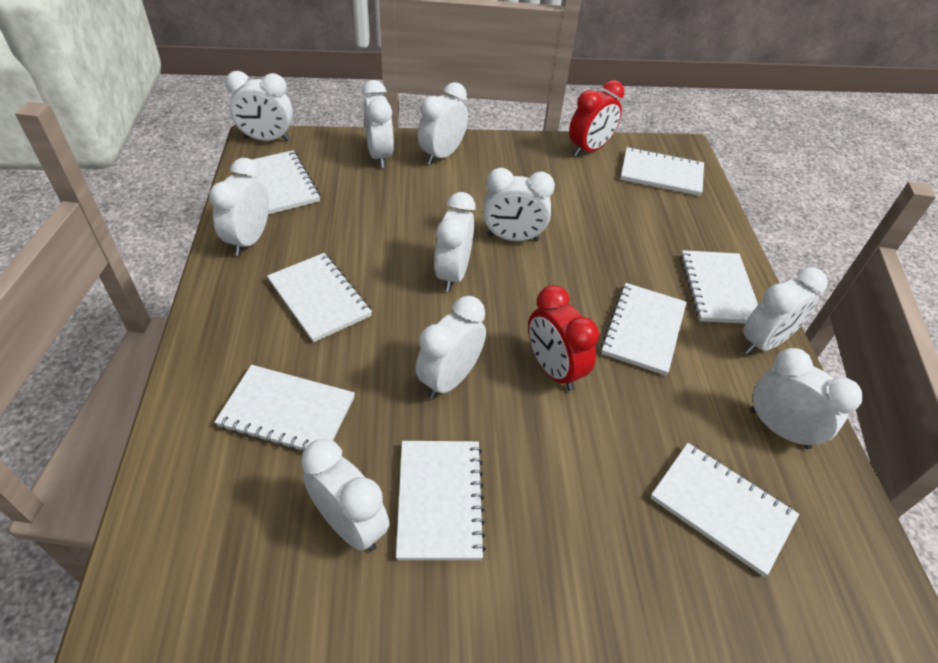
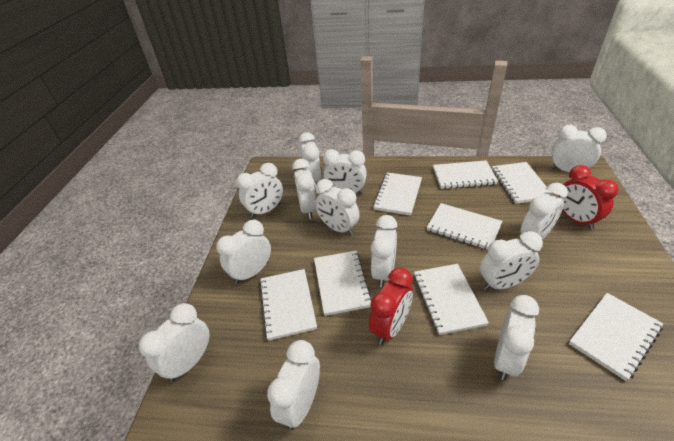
white clock: 10 -> 13

